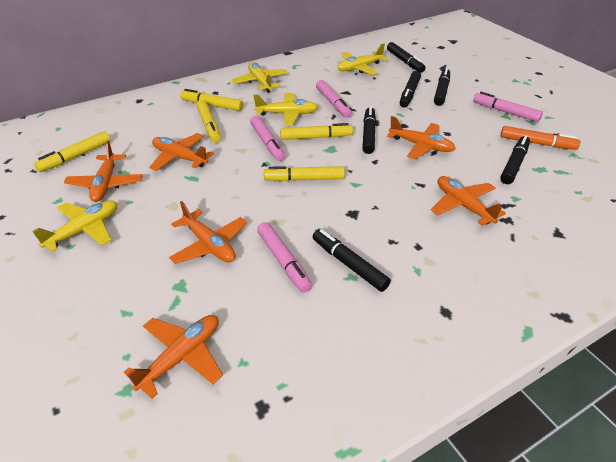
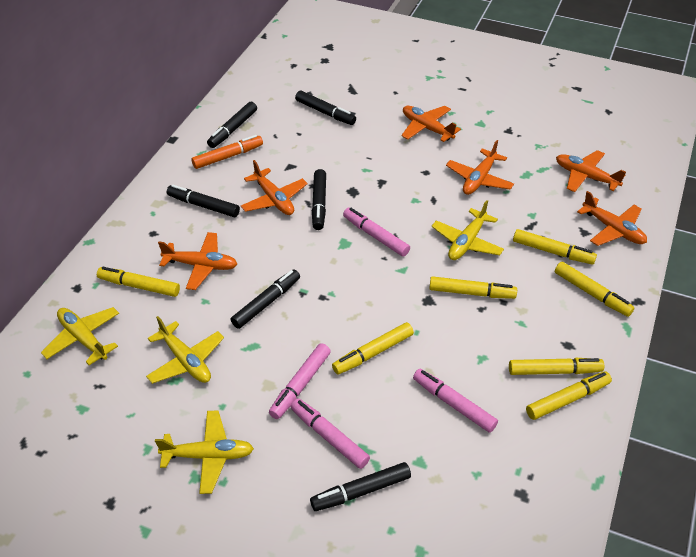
yellow marker: 5 -> 7

